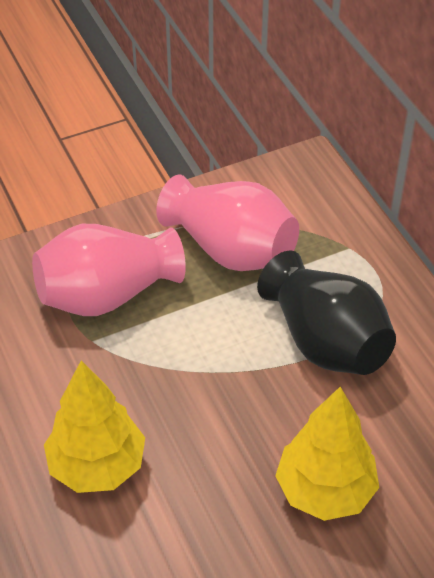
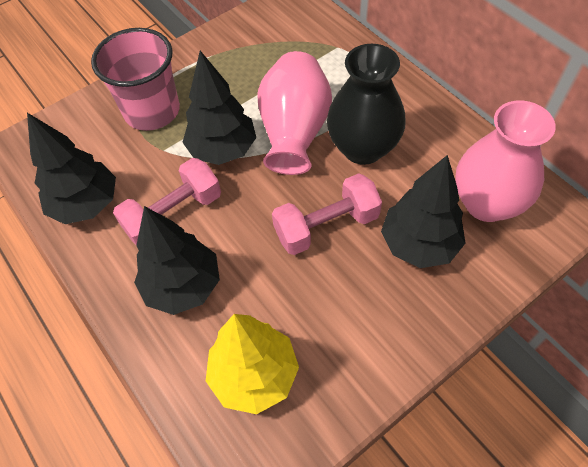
black tree: 0 -> 4
pink cup: 0 -> 1
pink dumbbell: 0 -> 2
yellow tree: 2 -> 1

